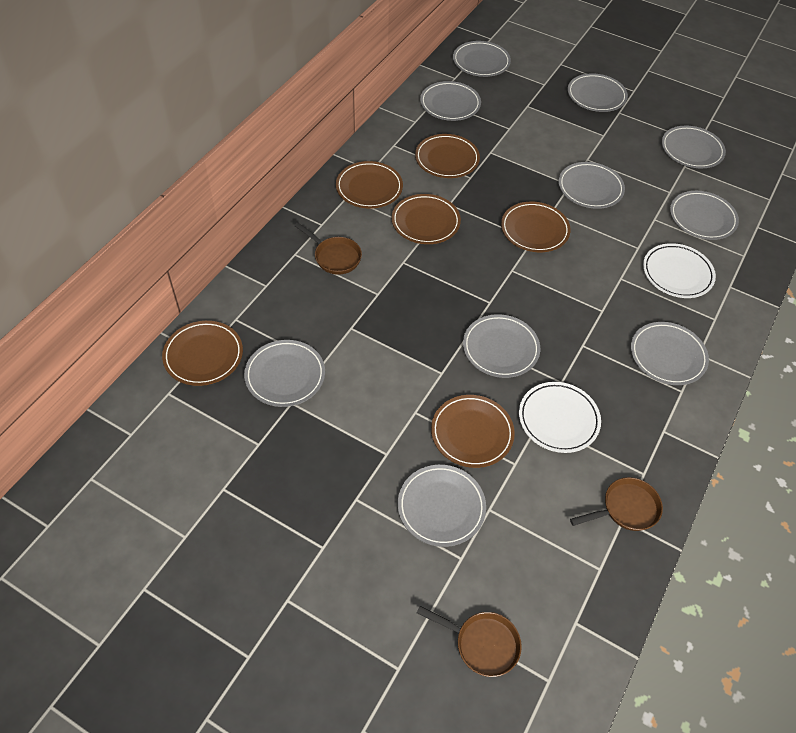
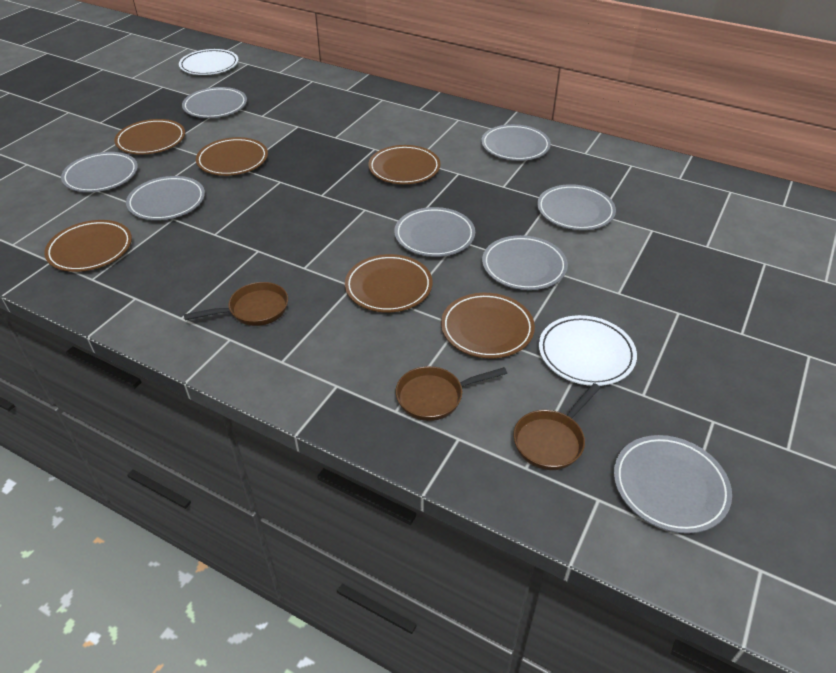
grey plate: 10 -> 8

